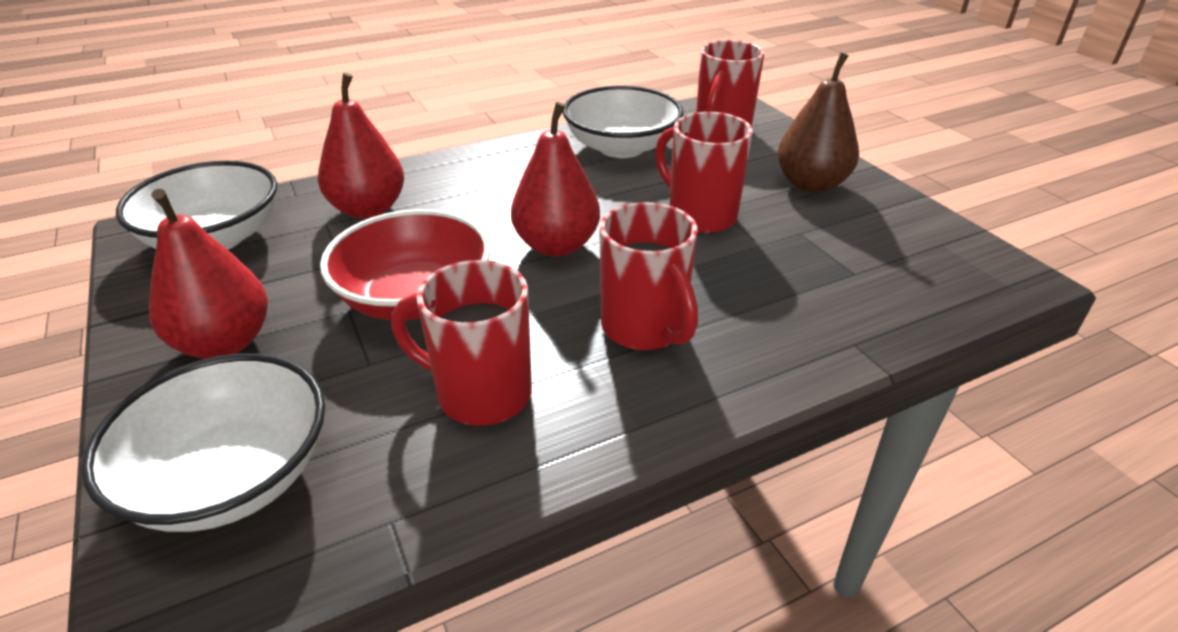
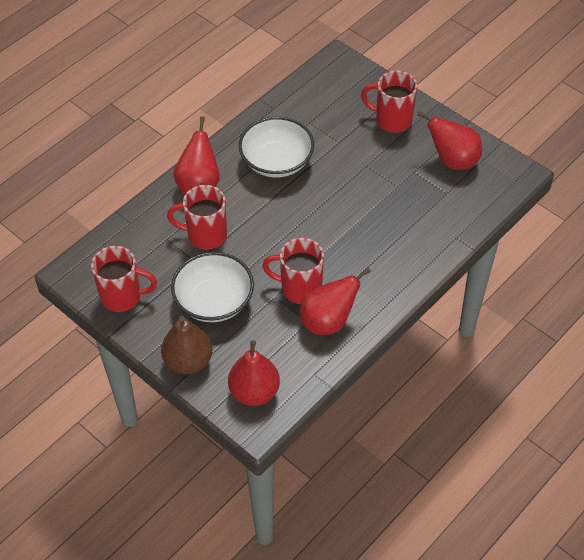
red bowl: 1 -> 0
red pear: 3 -> 4
white bowl: 3 -> 2

